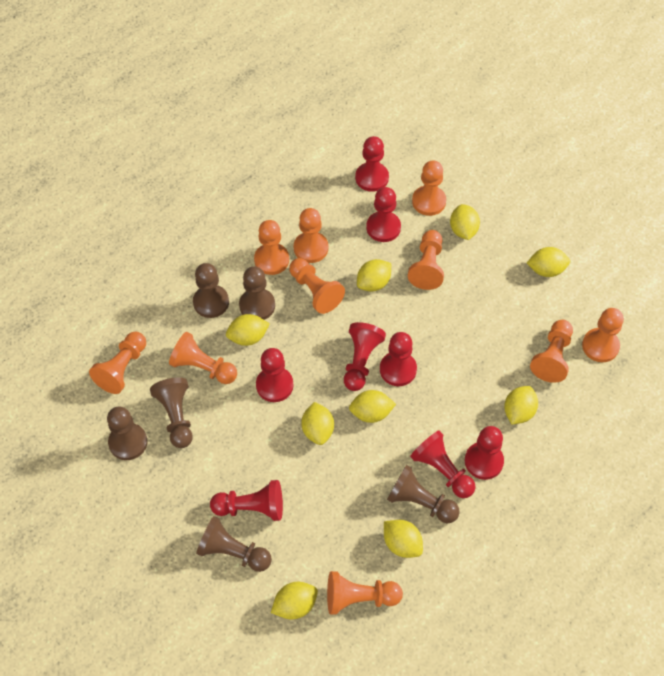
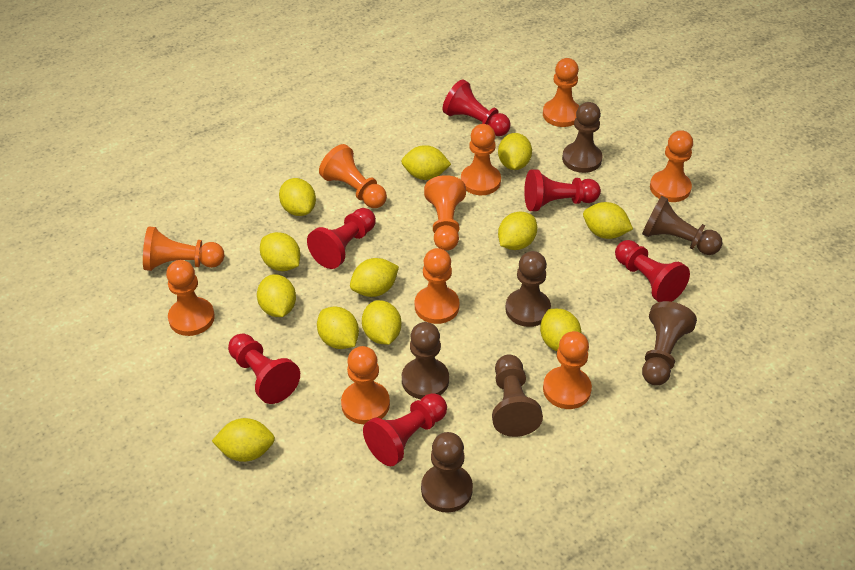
brown pawn: 6 -> 7
red pawn: 8 -> 6
yellow lemon: 9 -> 12

